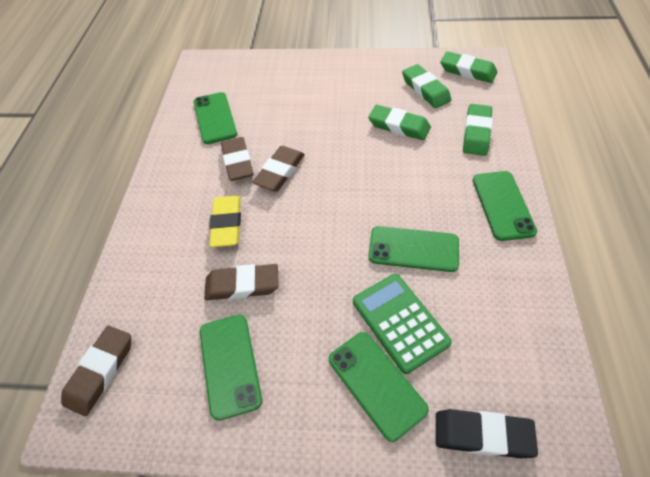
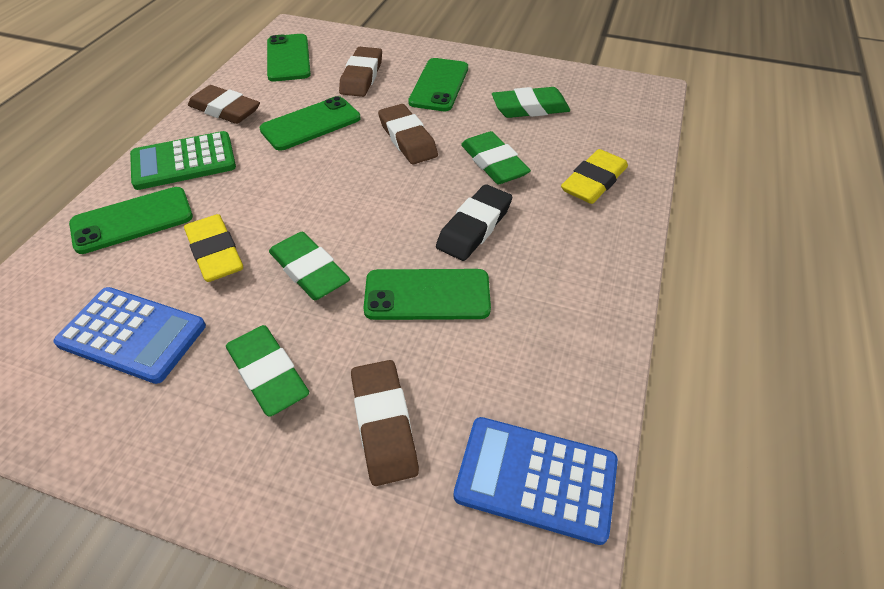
blue calculator: 0 -> 2
yellow eraser: 1 -> 2

